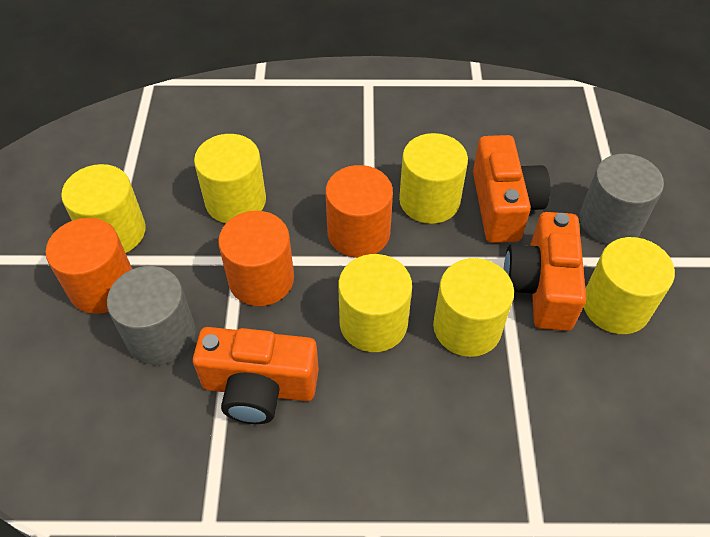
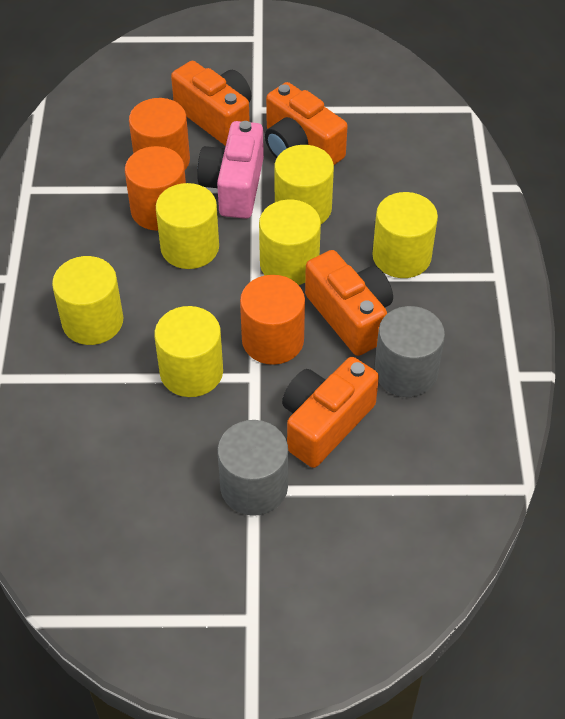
orange camera: 3 -> 4
pink camera: 0 -> 1

